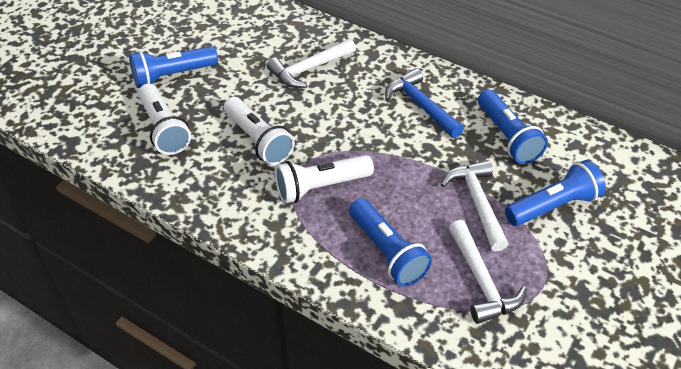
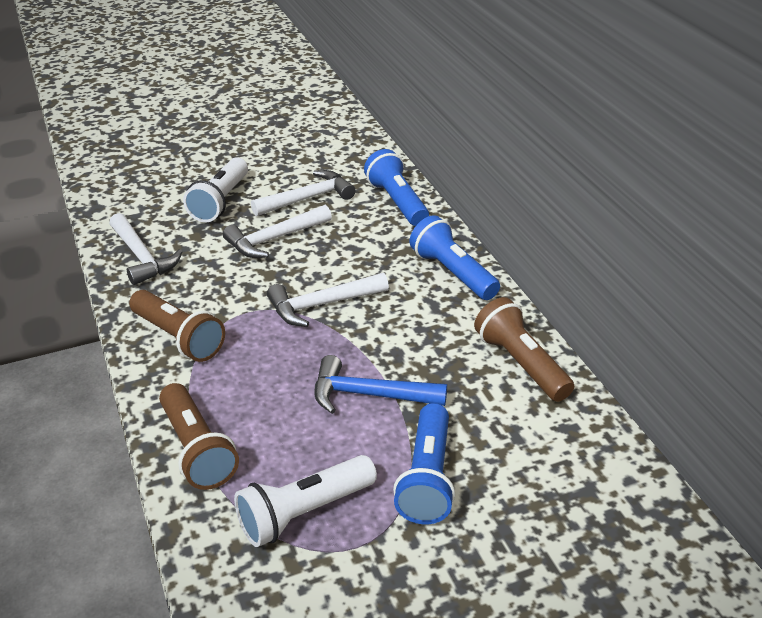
blue flashlight: 4 -> 3
brown flashlight: 0 -> 3
white flashlight: 3 -> 2
white hammer: 3 -> 4

